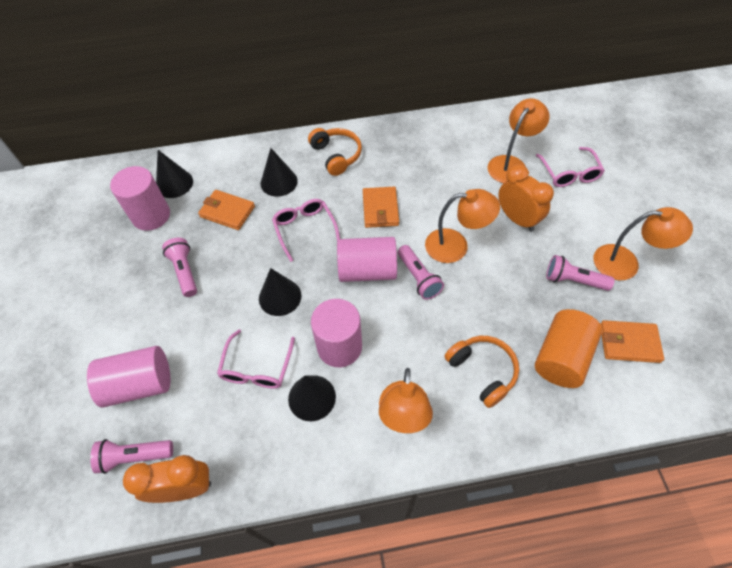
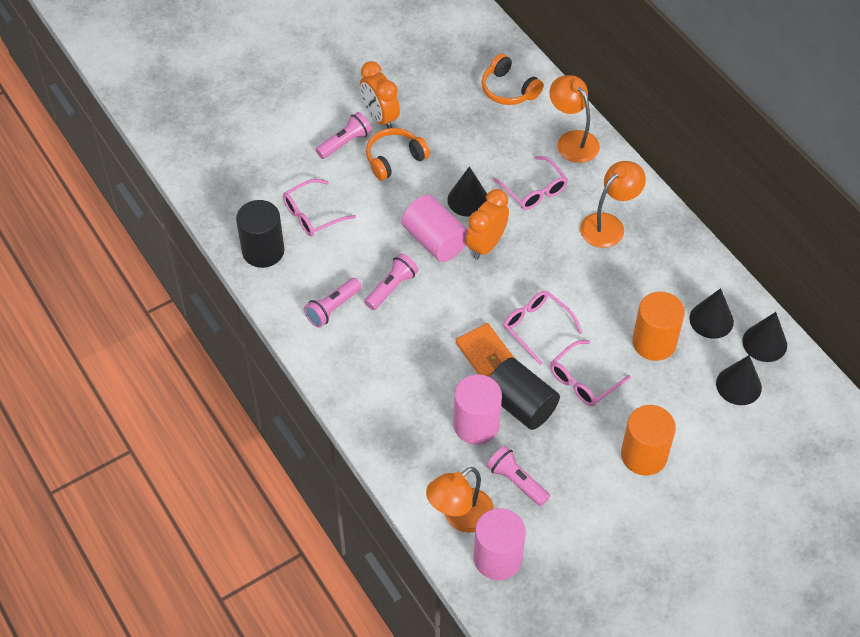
black cylinder: 0 -> 2
orange cylinder: 1 -> 2
orange lamp: 4 -> 3
orange wallet: 3 -> 1
pink cylinder: 4 -> 3
pink glasses: 3 -> 4

